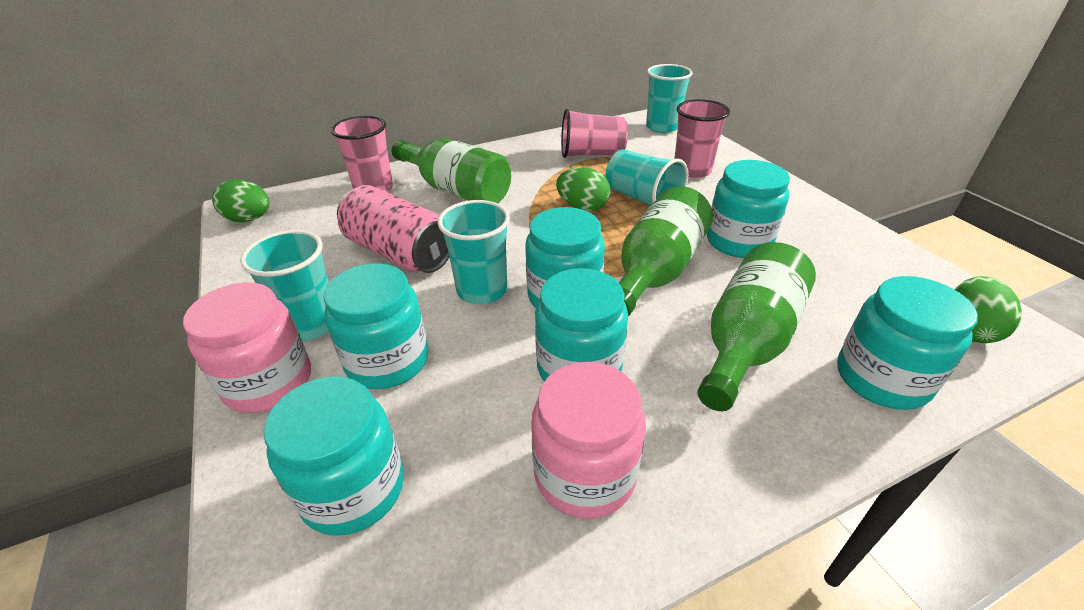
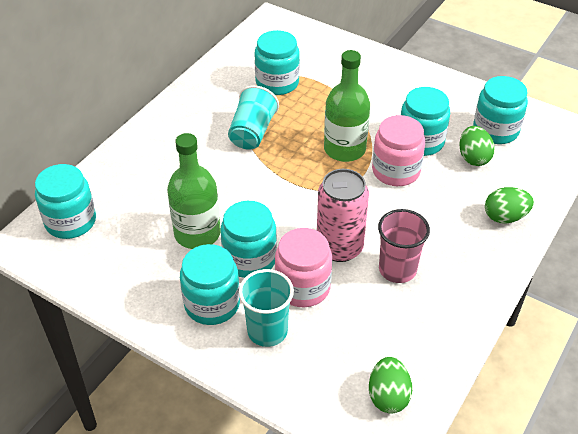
green bottle: 3 -> 2
pink cup: 3 -> 1
turquoise cup: 4 -> 2

